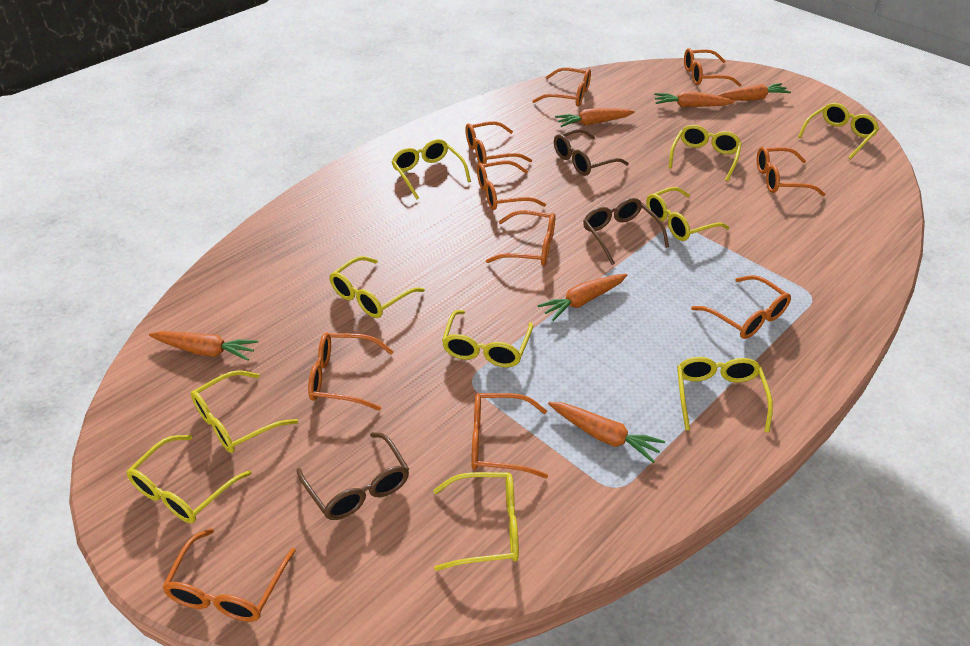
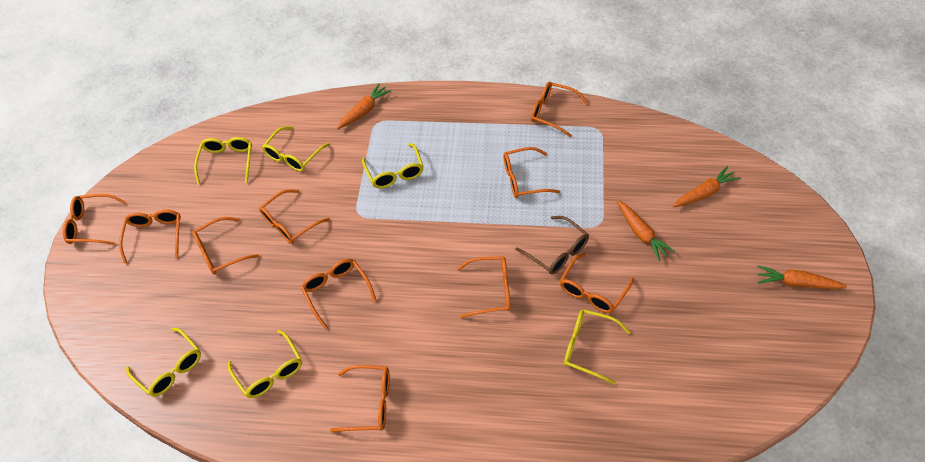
brown glasses: 3 -> 1
orange carrot: 6 -> 4
yellow glasses: 10 -> 6

